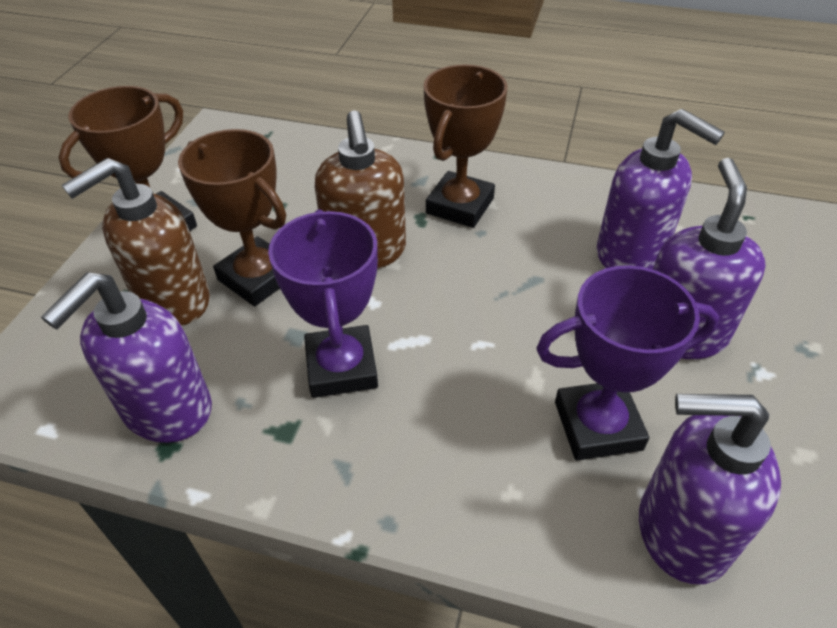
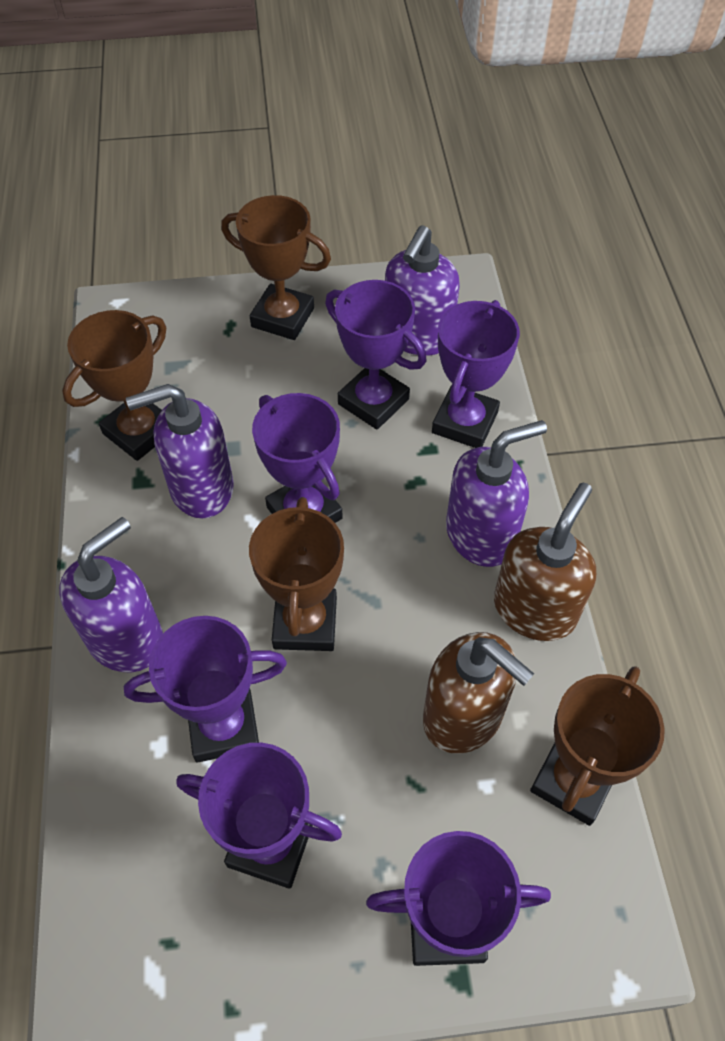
brown trophy: 3 -> 4
purple trophy: 2 -> 6

